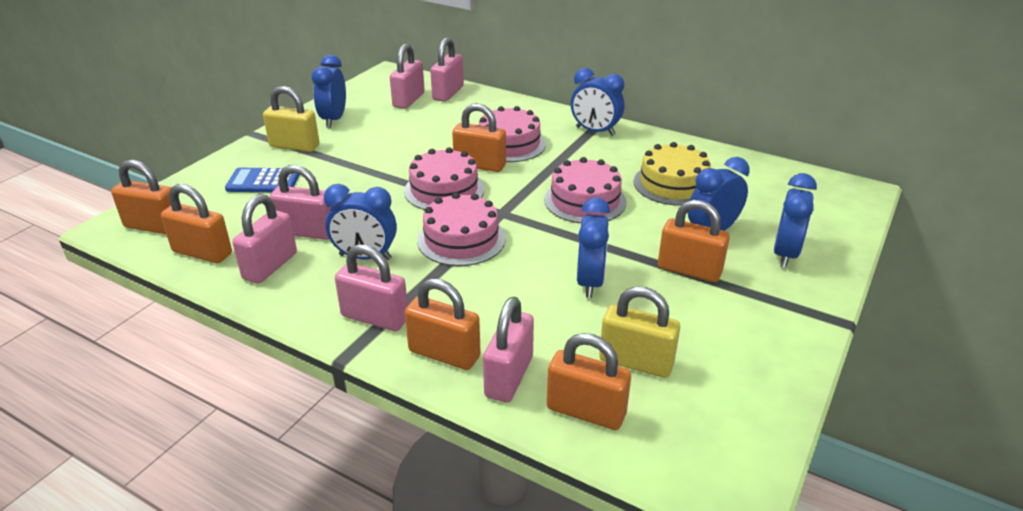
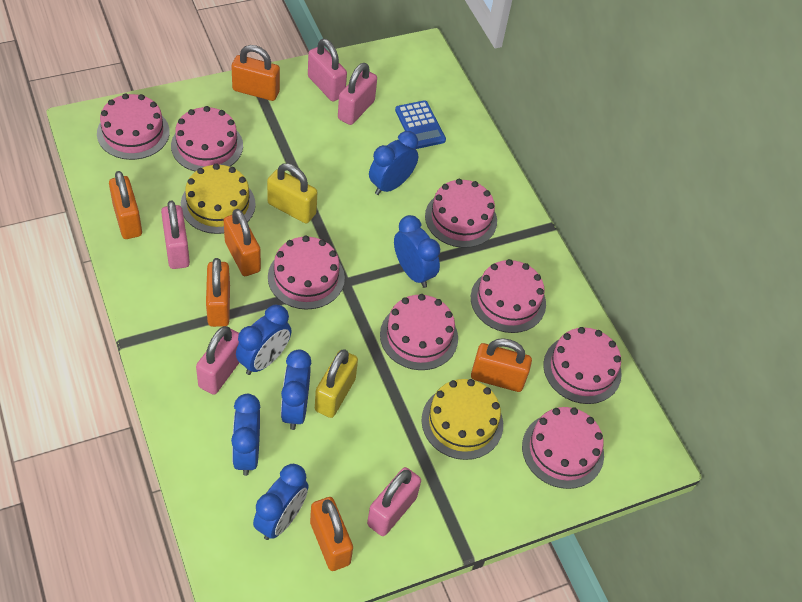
pink cake: 4 -> 8
pink padlock: 6 -> 5
yellow cake: 1 -> 2

